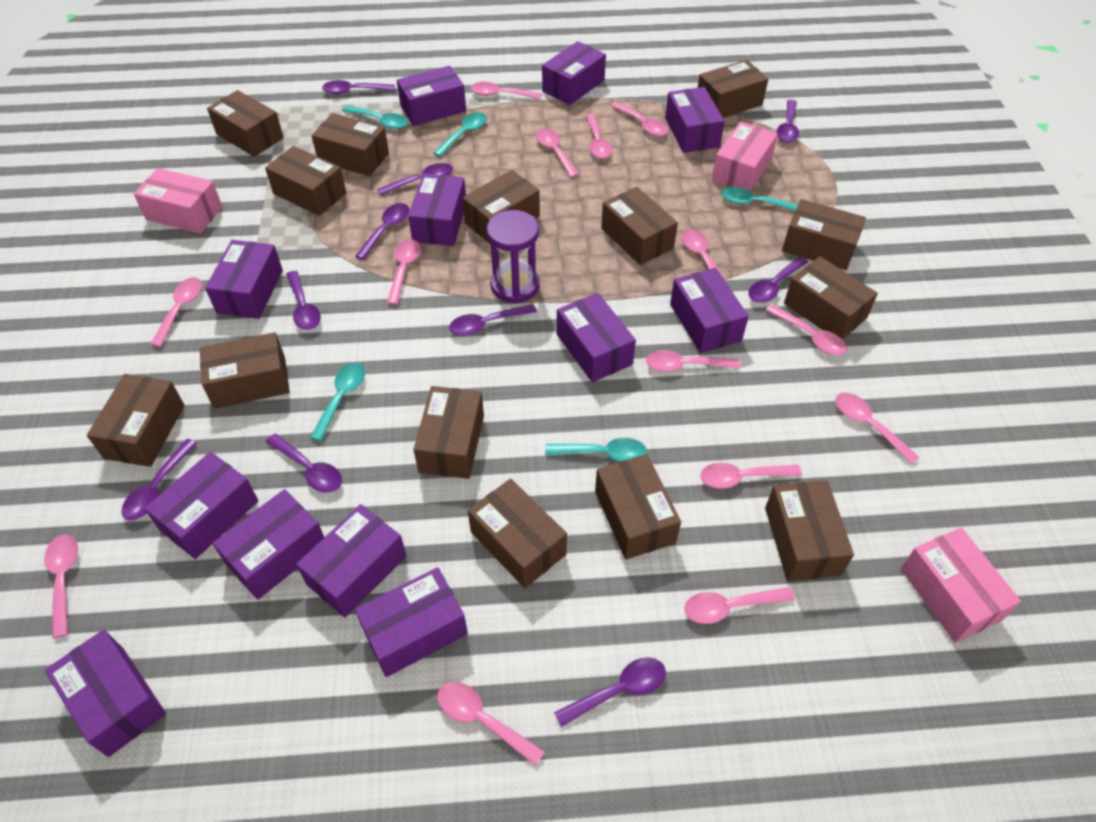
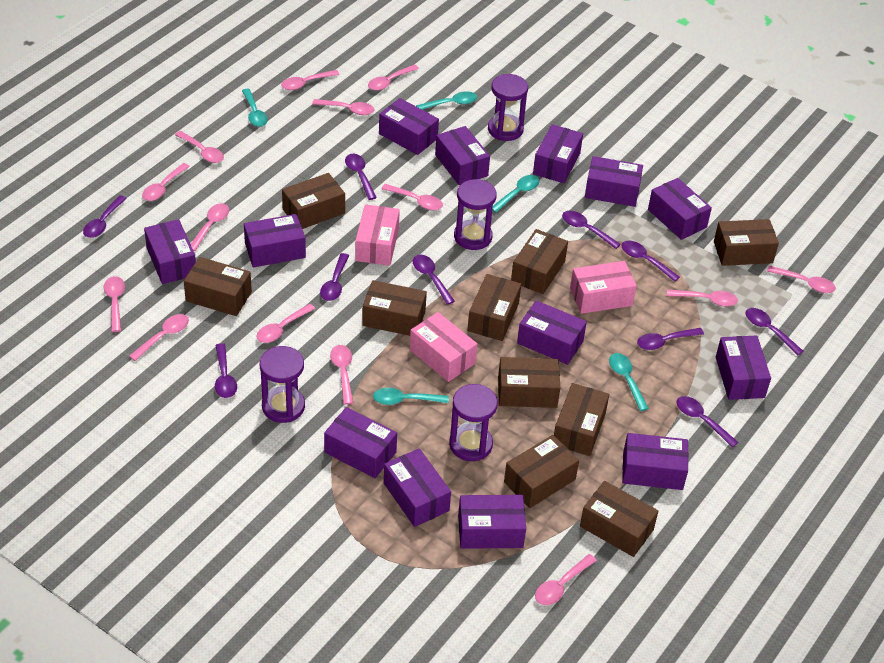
brown box: 14 -> 10
purple box: 12 -> 13
purple hourglass: 1 -> 4

